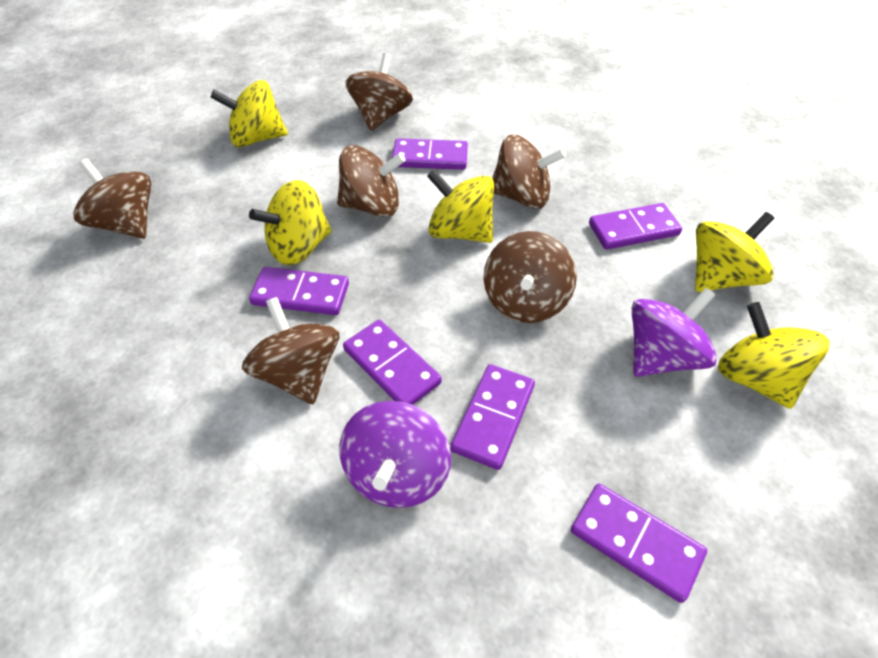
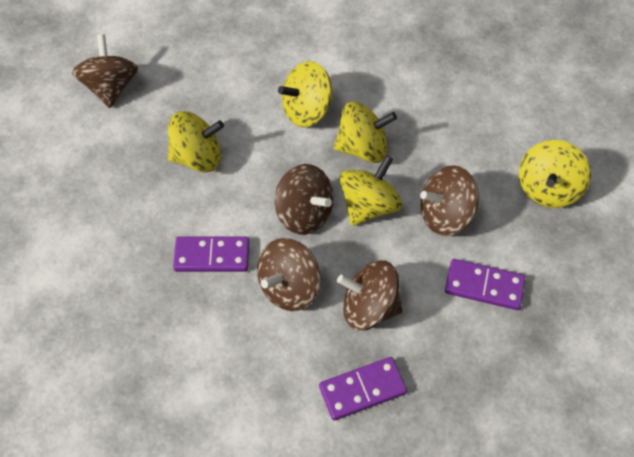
brown spinning top: 6 -> 5
purple domino: 6 -> 3
purple spinning top: 2 -> 0

